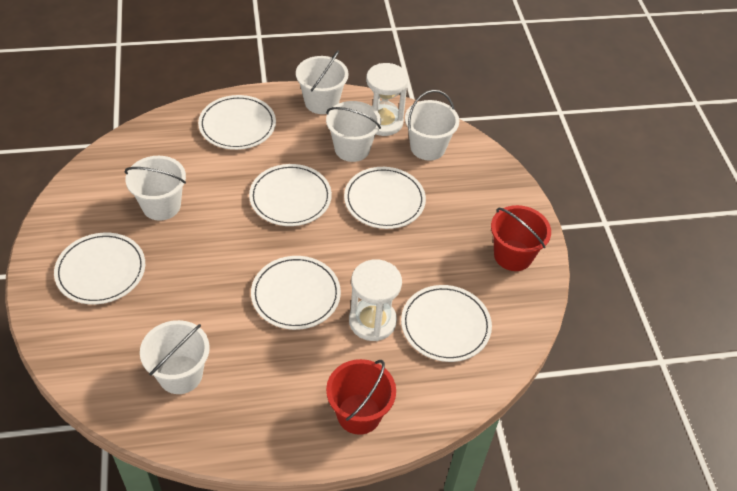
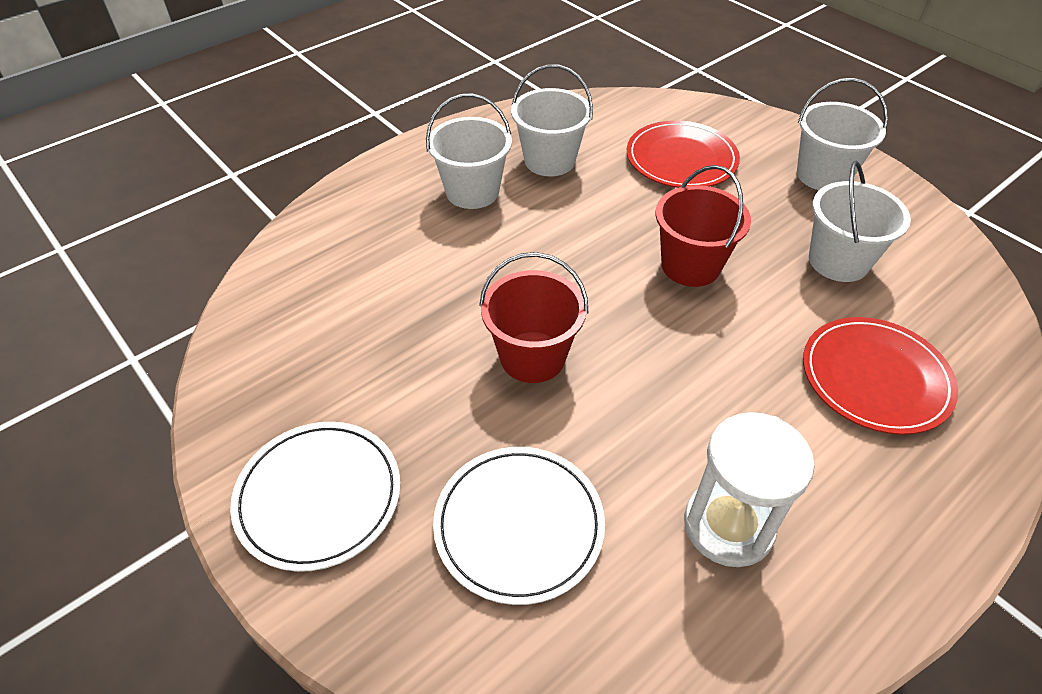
red plate: 0 -> 2
white bucket: 5 -> 4
white hourglass: 2 -> 1
white plate: 6 -> 2

